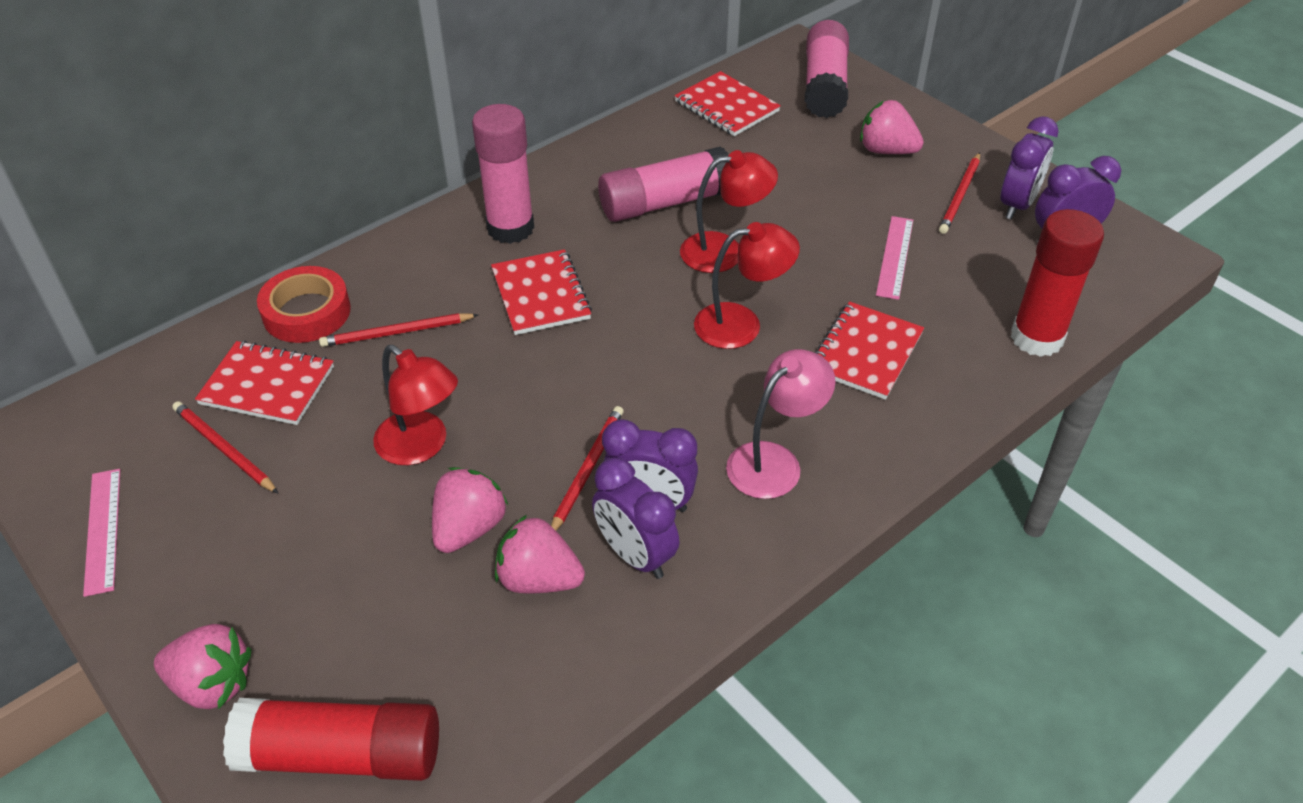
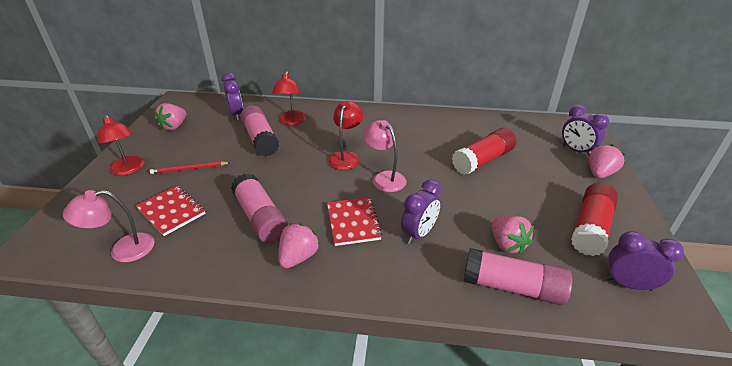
pink lamp: 1 -> 2
pink ruler: 2 -> 0
red notebook: 4 -> 2
red pencil: 4 -> 1
red tape: 1 -> 0

